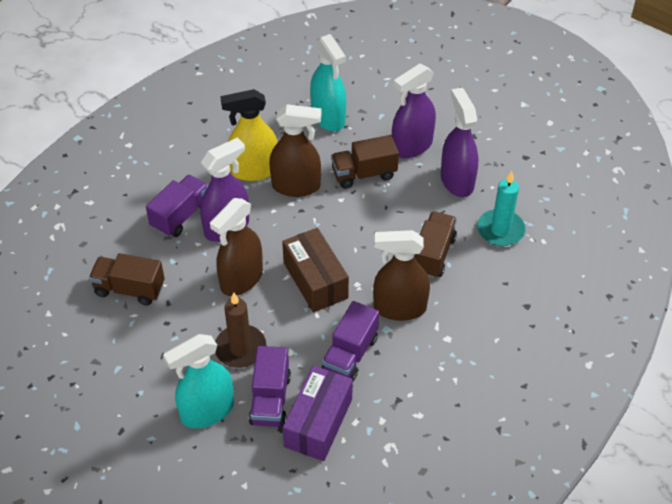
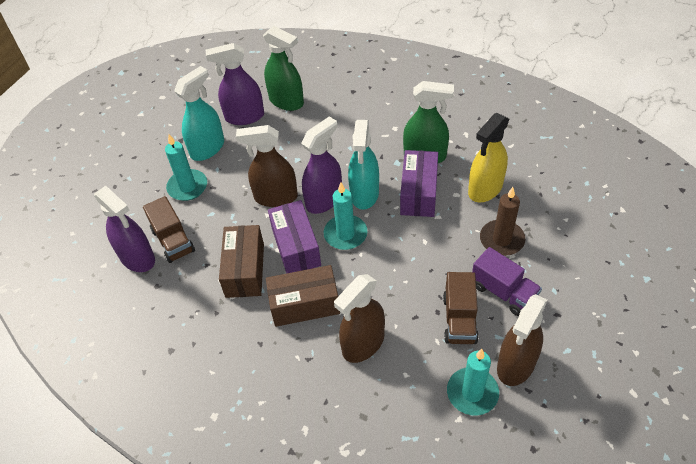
brown box: 1 -> 2
brown truck: 3 -> 2
green spray bottle: 0 -> 2
purple box: 1 -> 2
purple truck: 3 -> 1
turquoise candle: 1 -> 3

